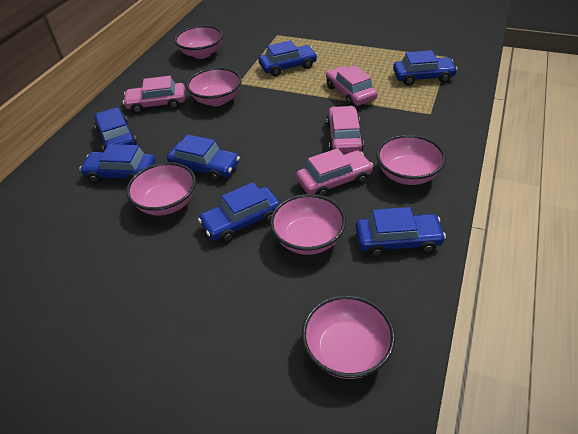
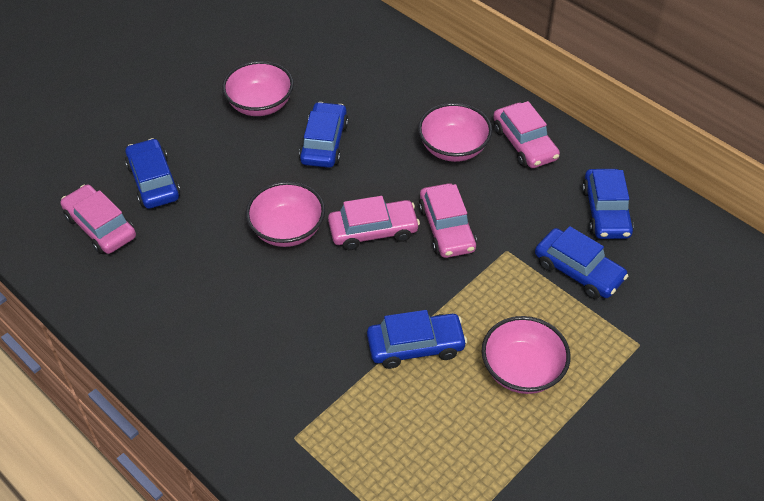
blue car: 7 -> 5
pink bowl: 6 -> 4

